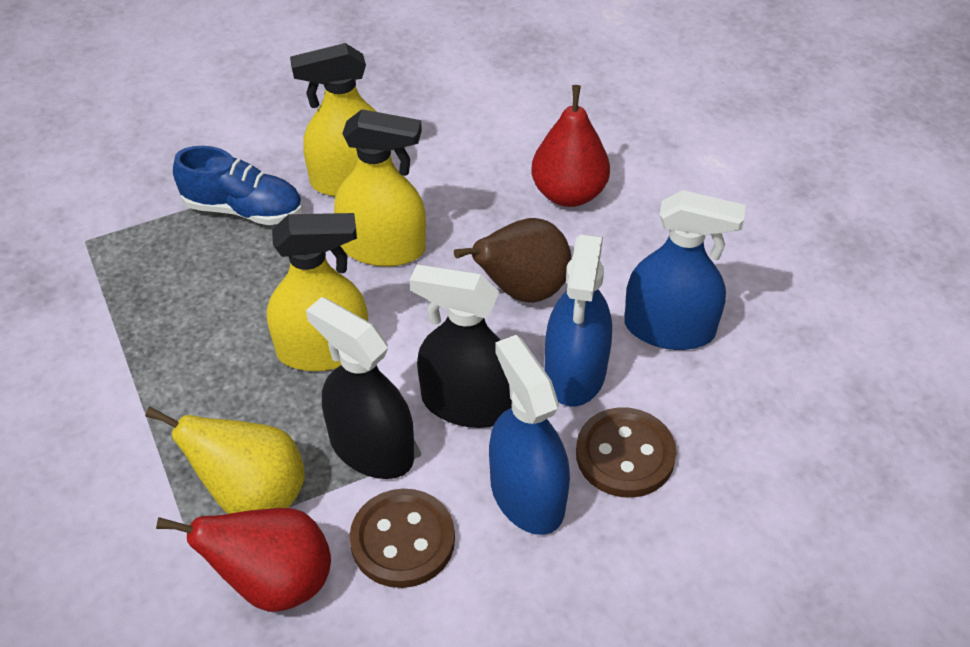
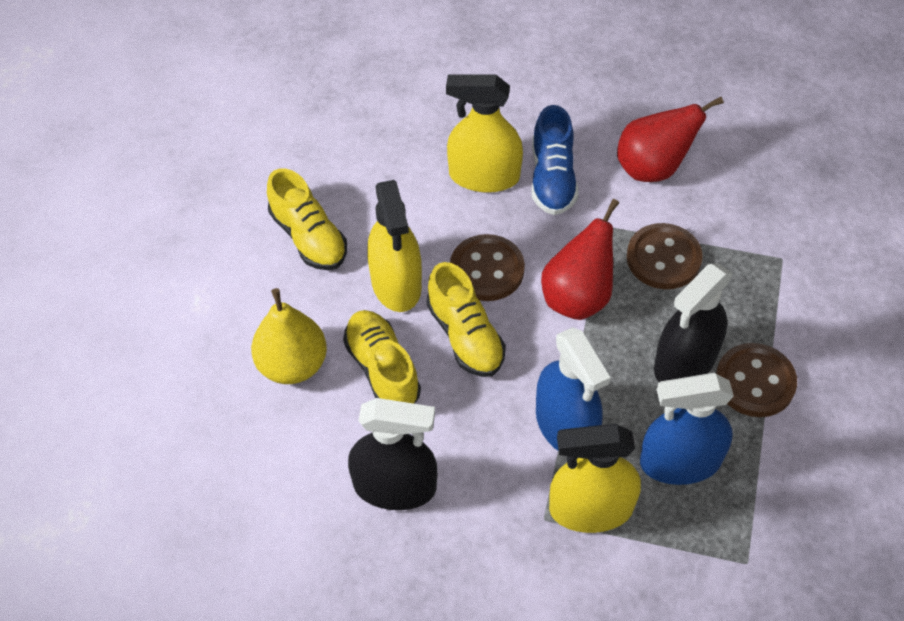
blue spray bottle: 3 -> 2
brown button: 2 -> 3
brown pear: 1 -> 0
yellow shoe: 0 -> 3

